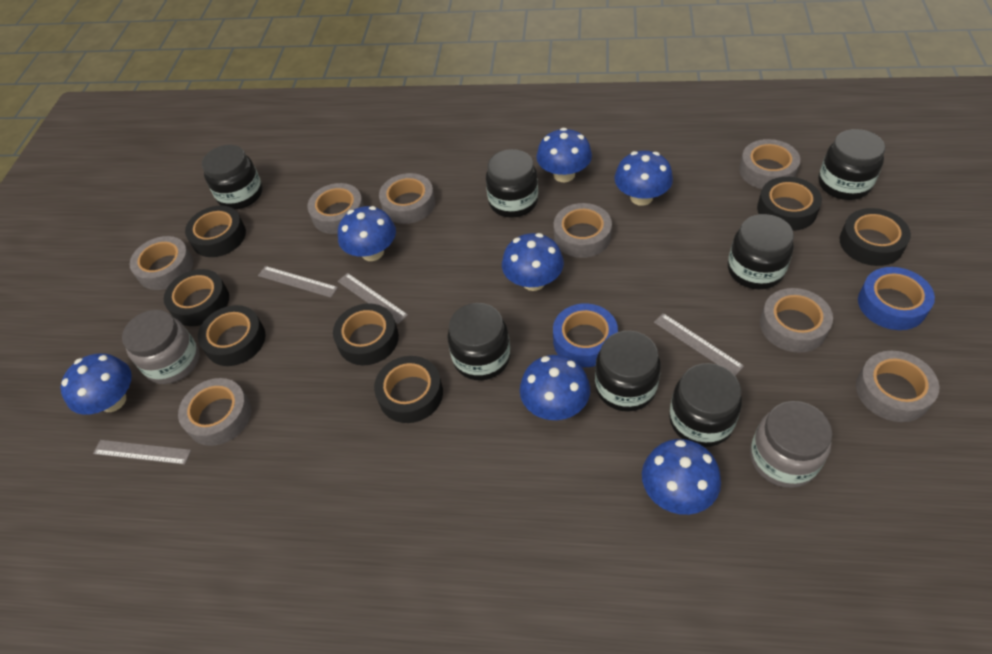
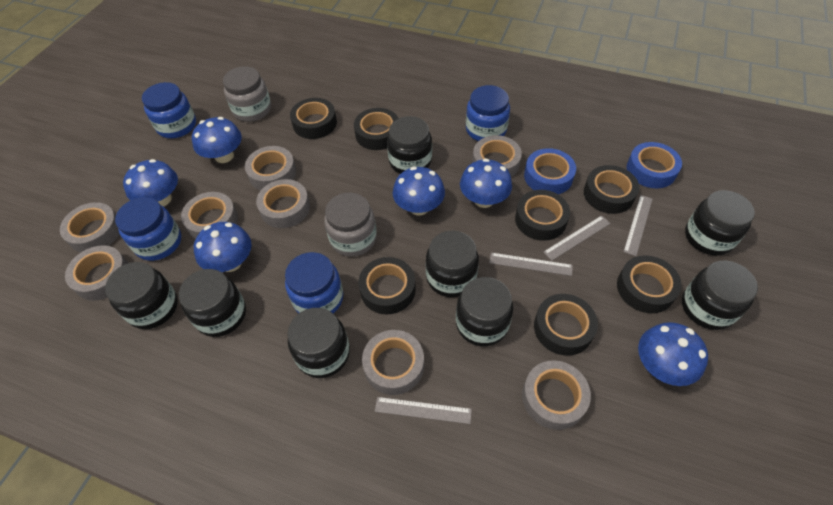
black jar: 7 -> 8
blue jar: 0 -> 4
blue mushroom: 7 -> 6

